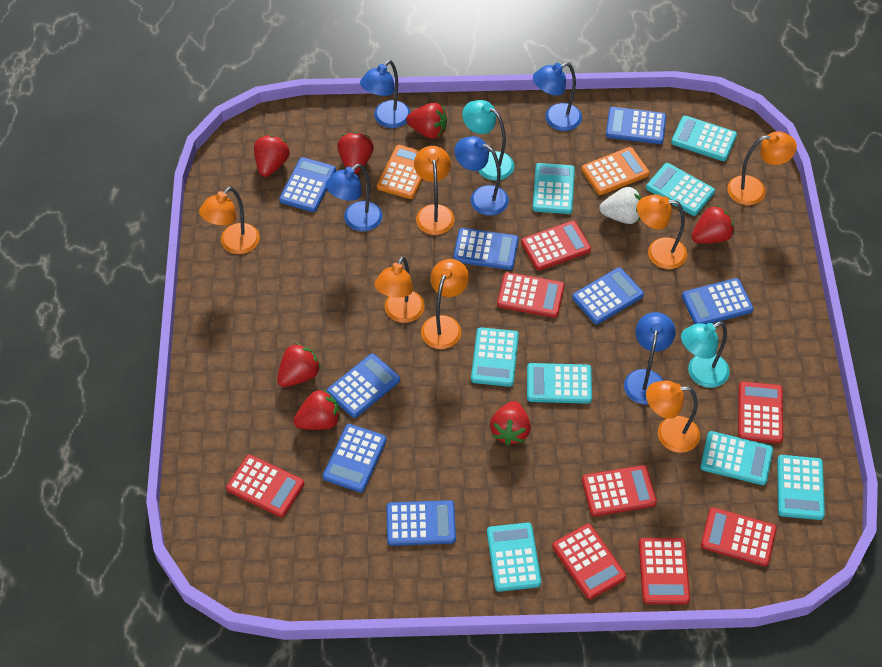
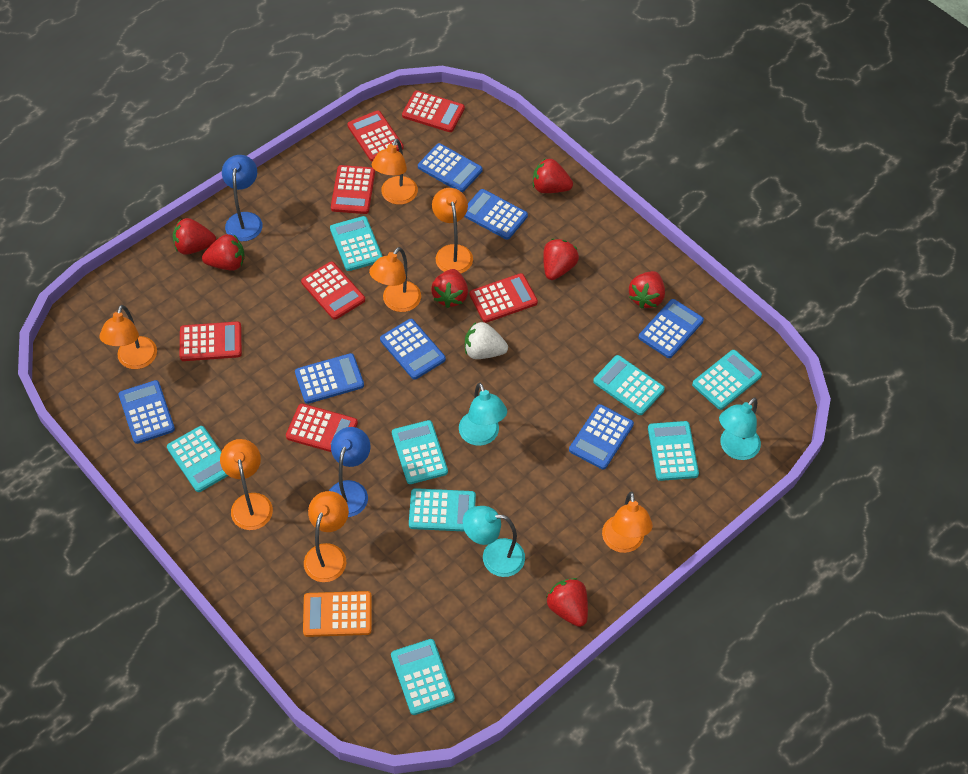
blue calculator: 8 -> 7
blue lamp: 5 -> 2
orange calculator: 2 -> 1
red calculator: 8 -> 7
turquoise lamp: 2 -> 3

